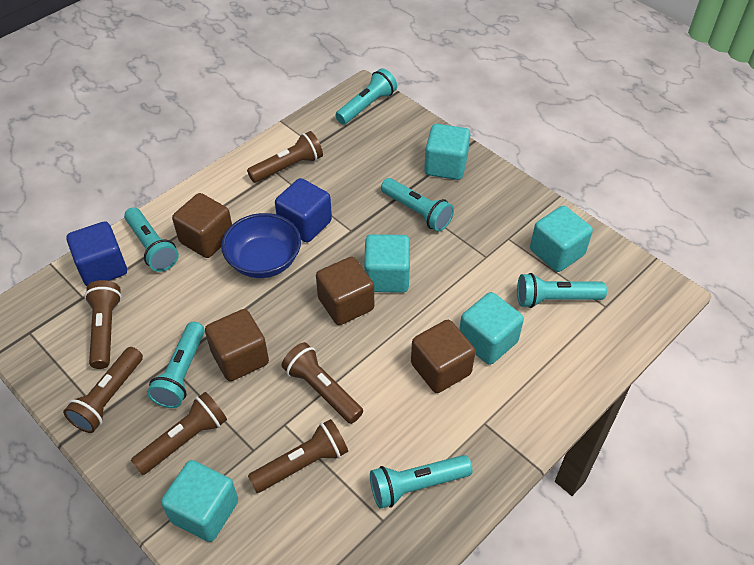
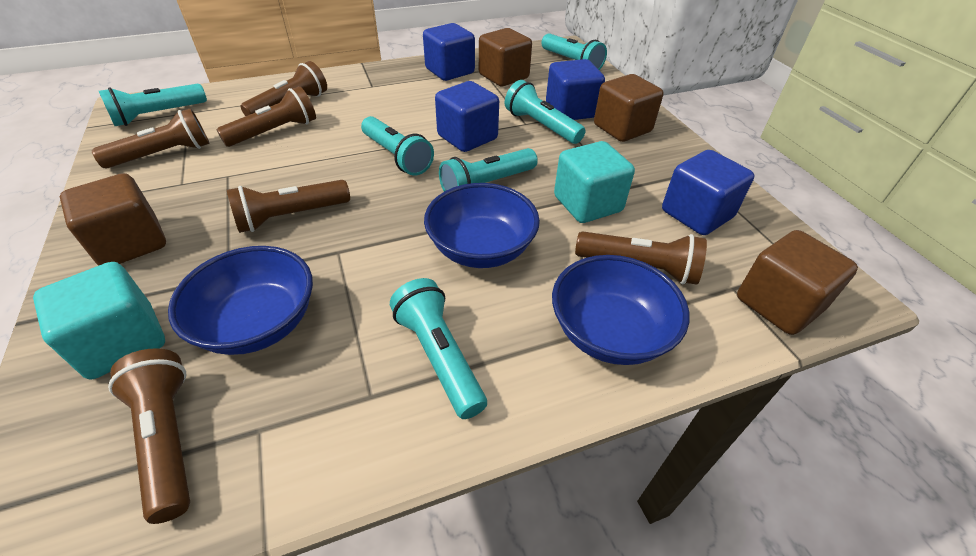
blue bowl: 1 -> 3
blue cube: 2 -> 4
turquoise cube: 5 -> 2

